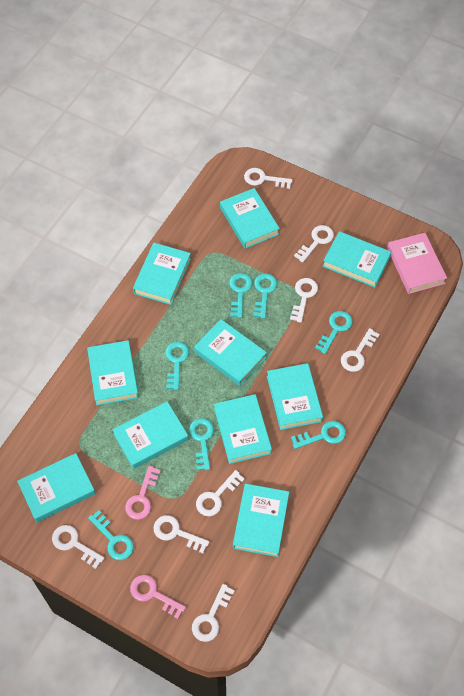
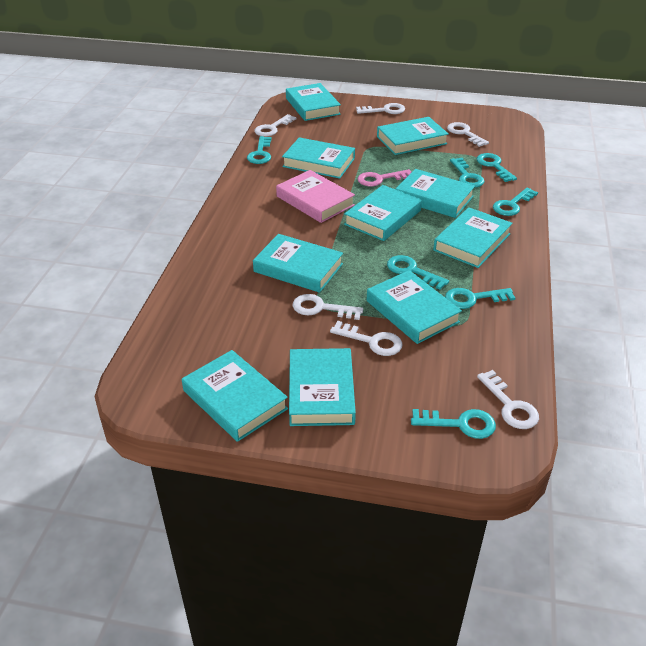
pink key: 2 -> 1
white key: 8 -> 6

